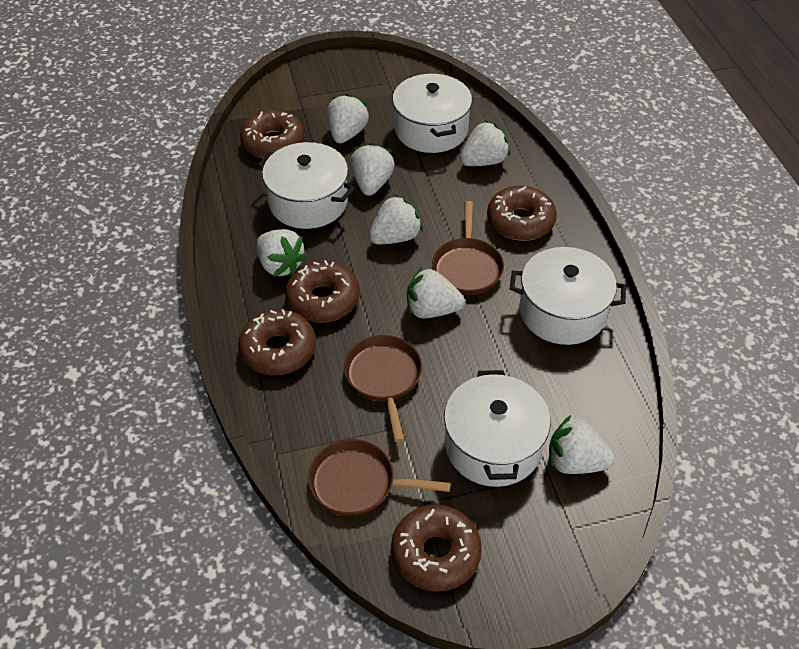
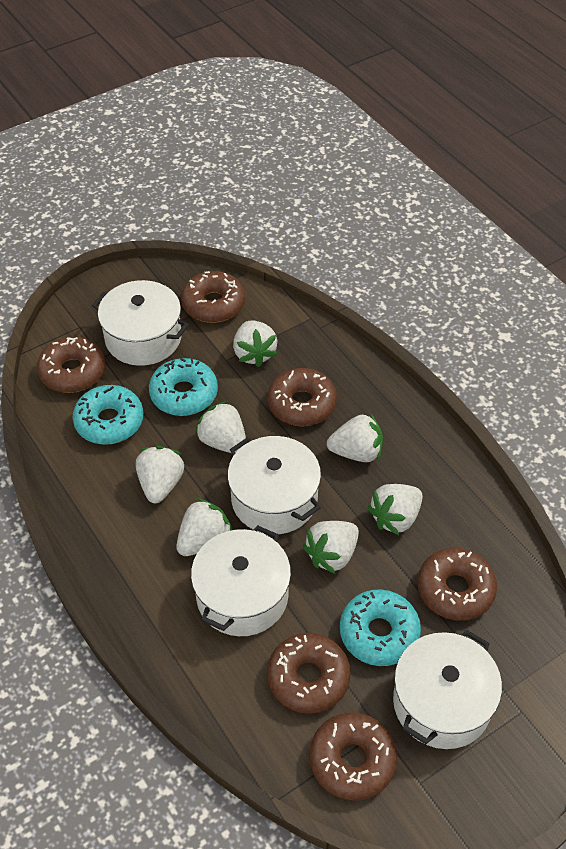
brown donut: 5 -> 6
brown pan: 3 -> 0
turquoise donut: 0 -> 3

